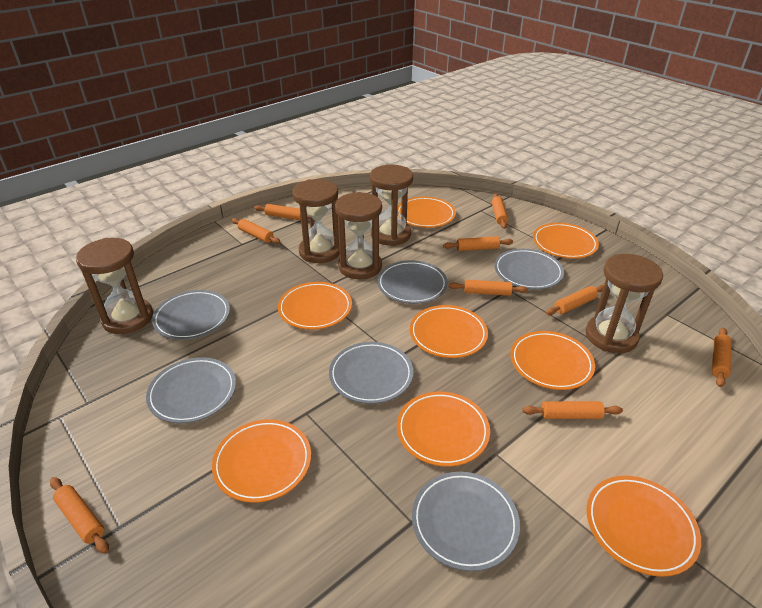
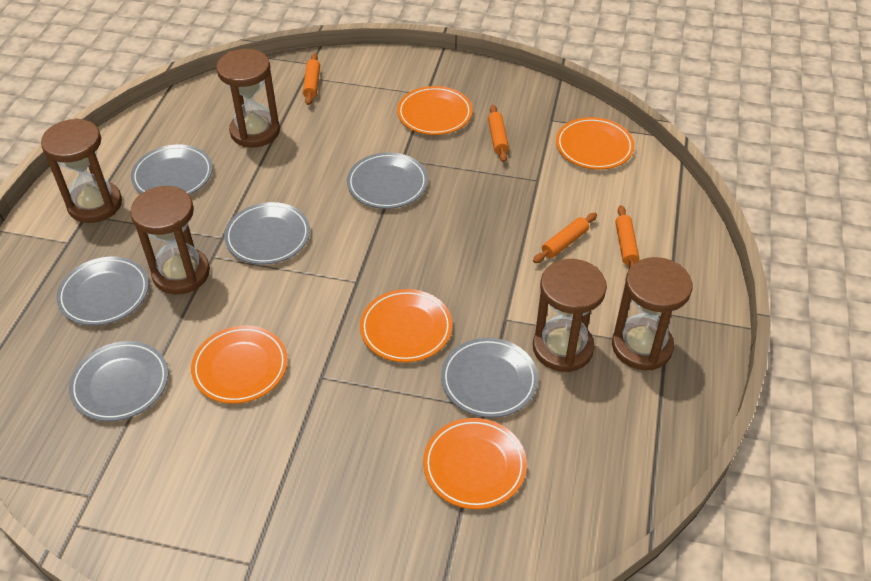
orange plate: 8 -> 5
orange rolling pin: 9 -> 4

